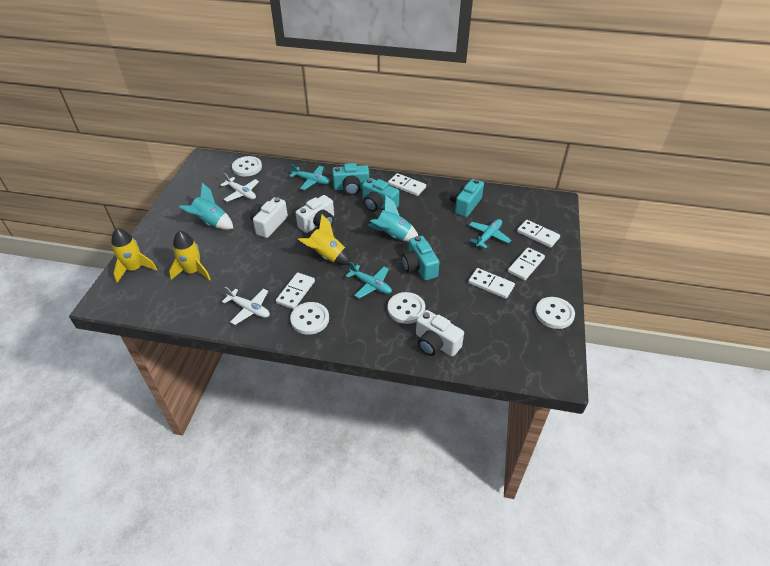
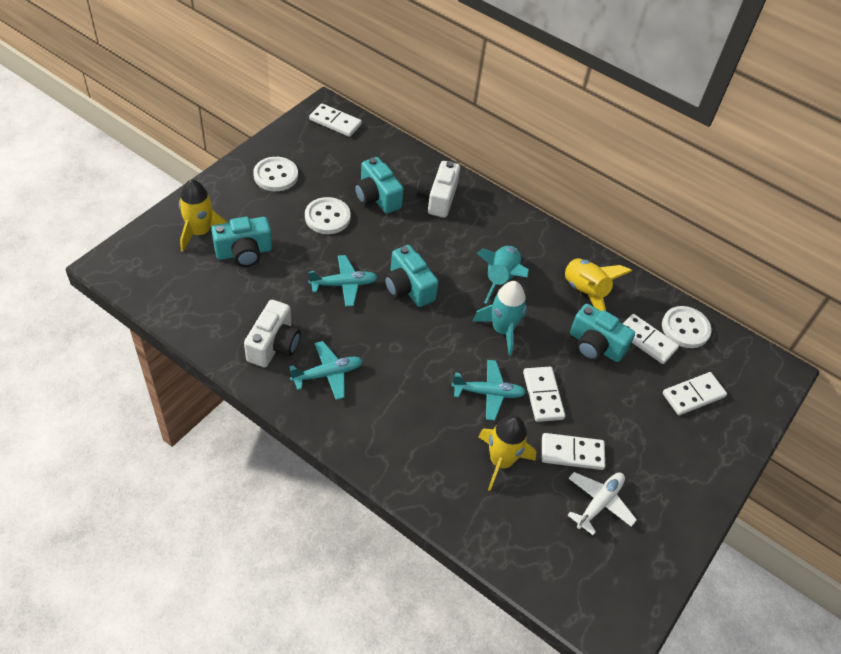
white button: 4 -> 3
white camera: 3 -> 2
white plane: 2 -> 1

